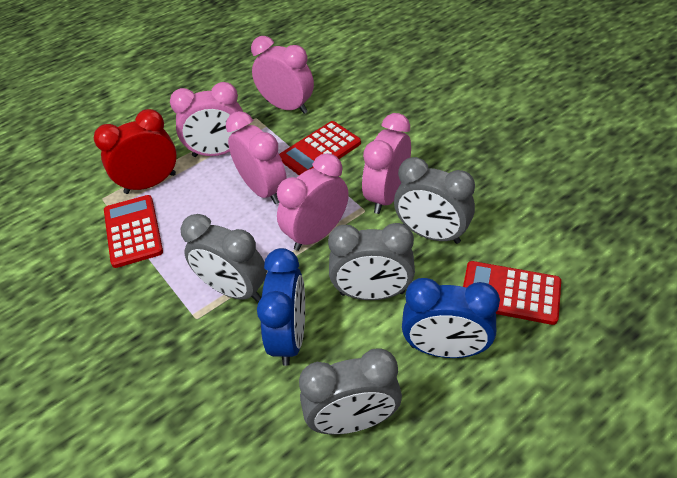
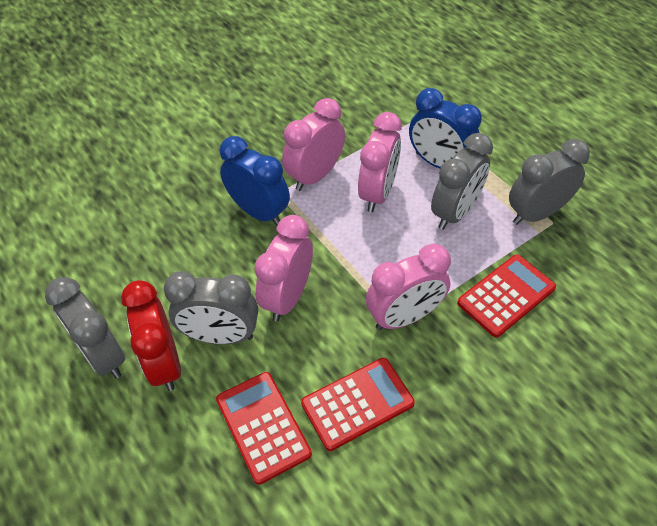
pink clock: 5 -> 4

